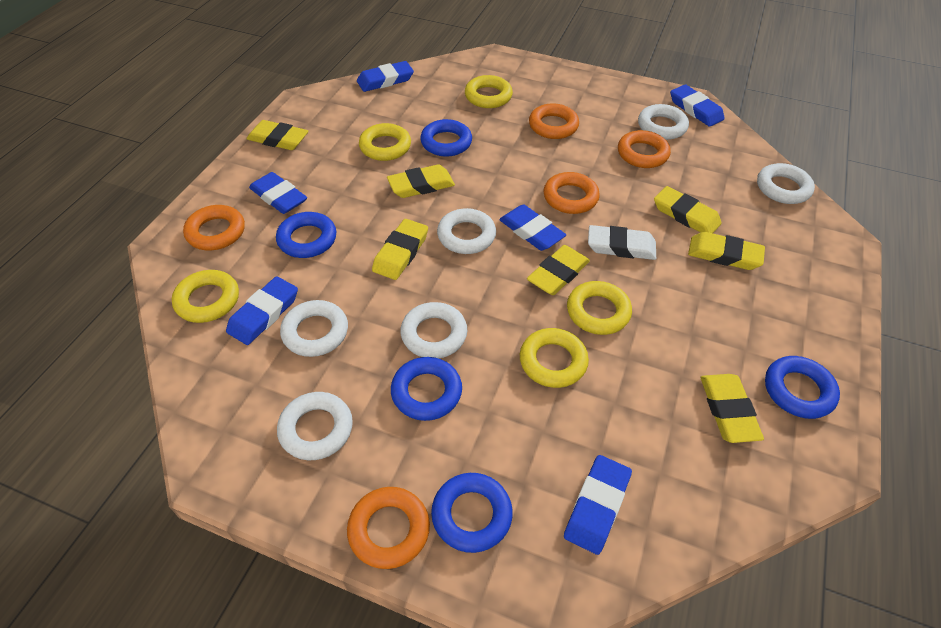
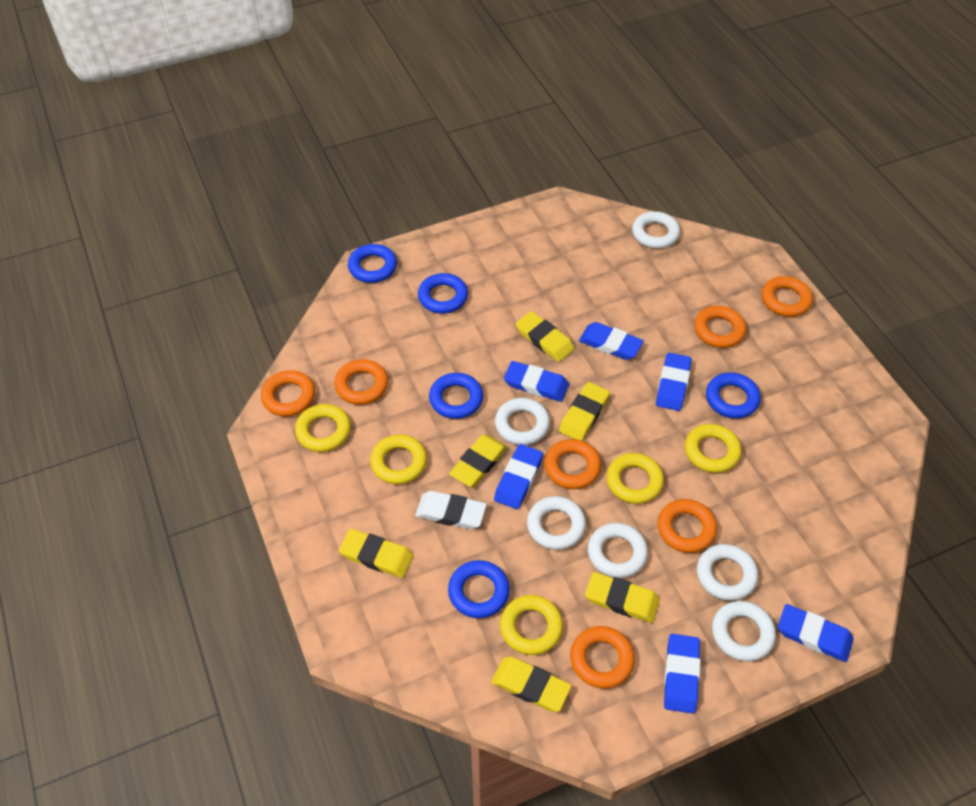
orange ring: 5 -> 7
yellow eraser: 7 -> 6

